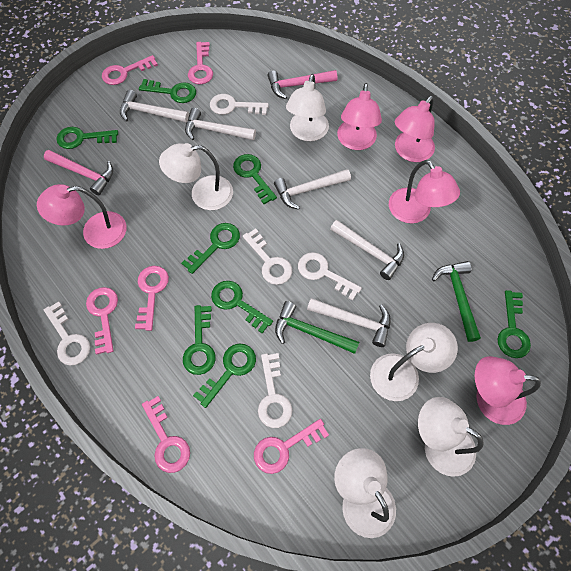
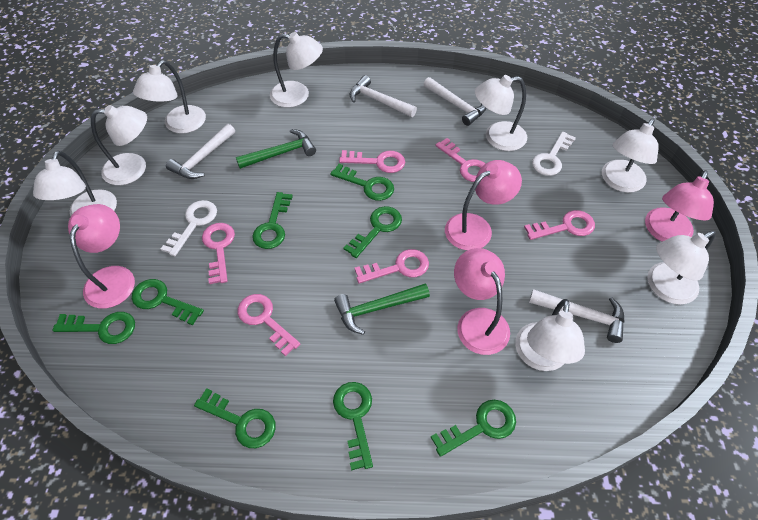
pink hammer: 2 -> 0
pink lamp: 5 -> 4
white hammer: 5 -> 4
white key: 5 -> 2
white lamp: 5 -> 8

